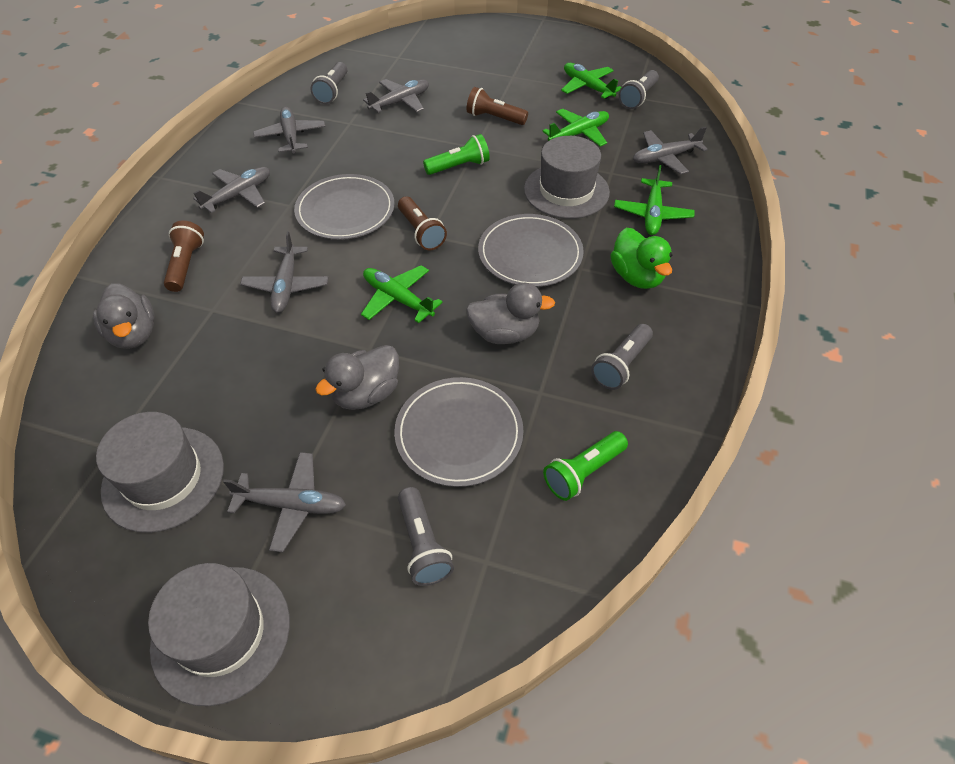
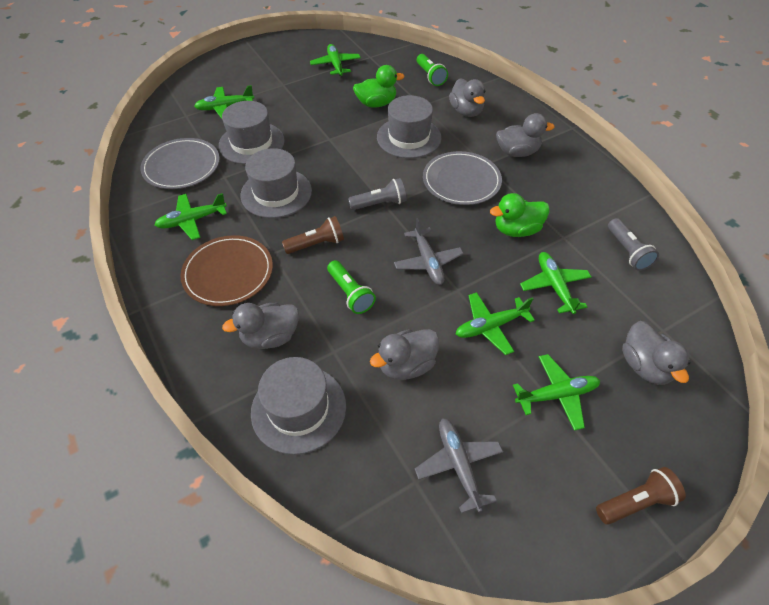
brown flashlight: 3 -> 2
brown plate: 0 -> 1
green duck: 1 -> 2
green plane: 4 -> 6
grey duck: 3 -> 5
grey flashlight: 4 -> 2
grey hat: 3 -> 4
grey plane: 6 -> 2
grey plate: 3 -> 2

